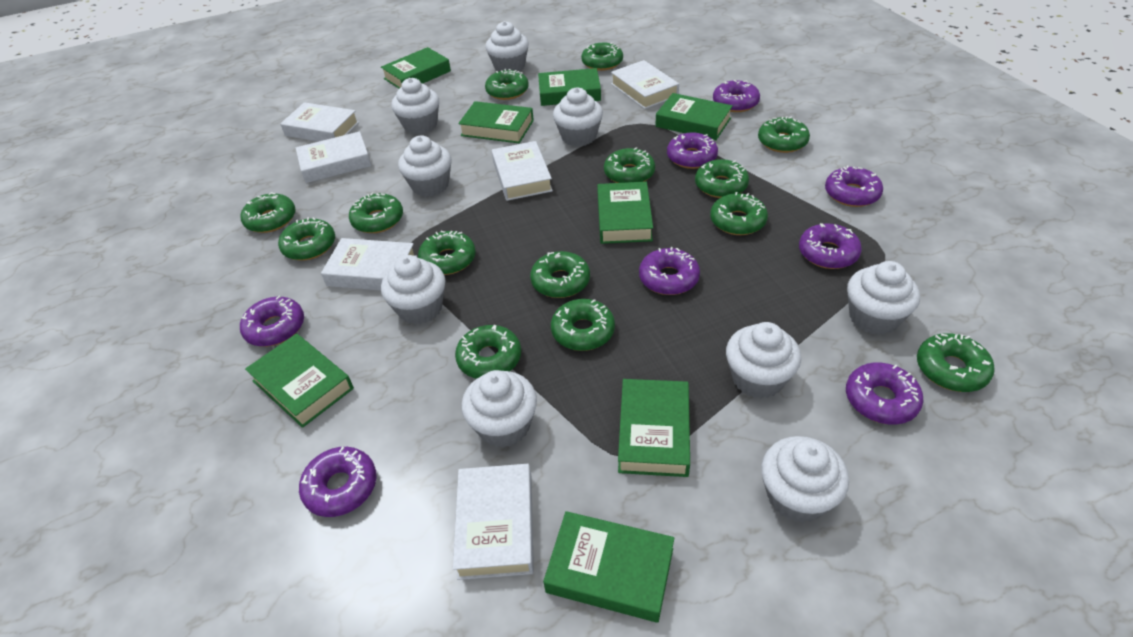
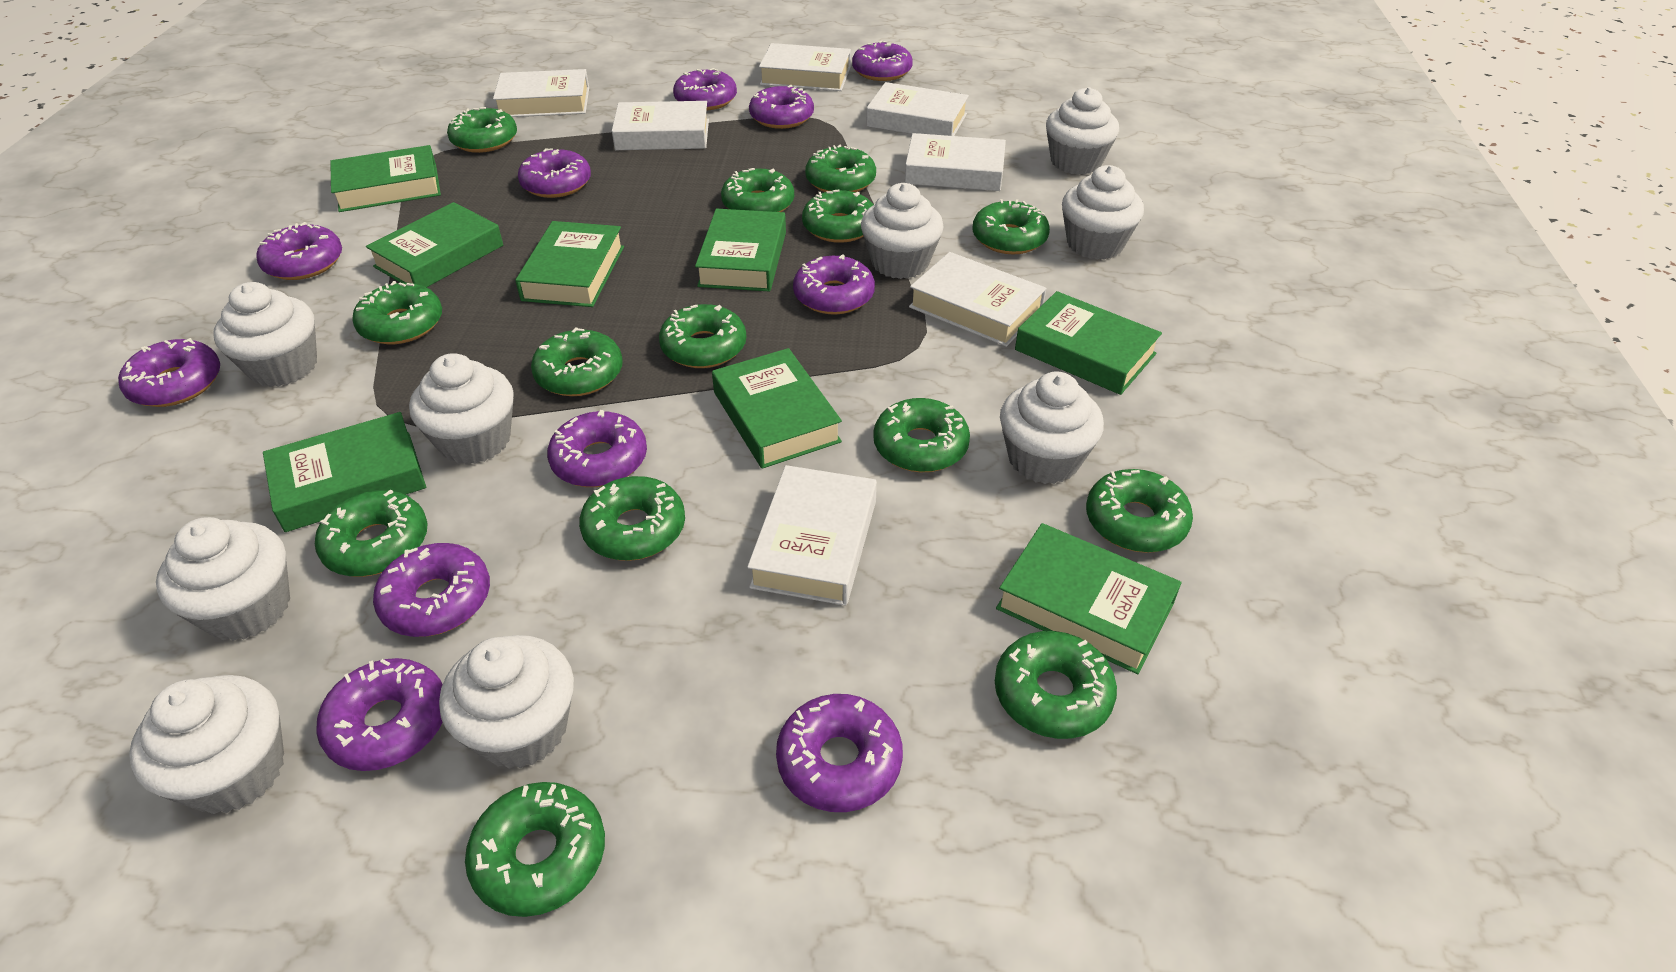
purple donut: 8 -> 11
white book: 6 -> 7

